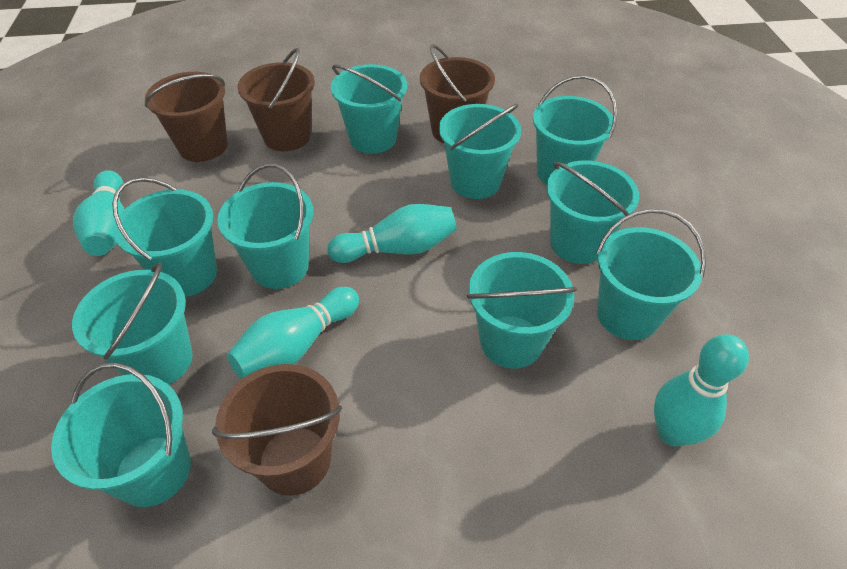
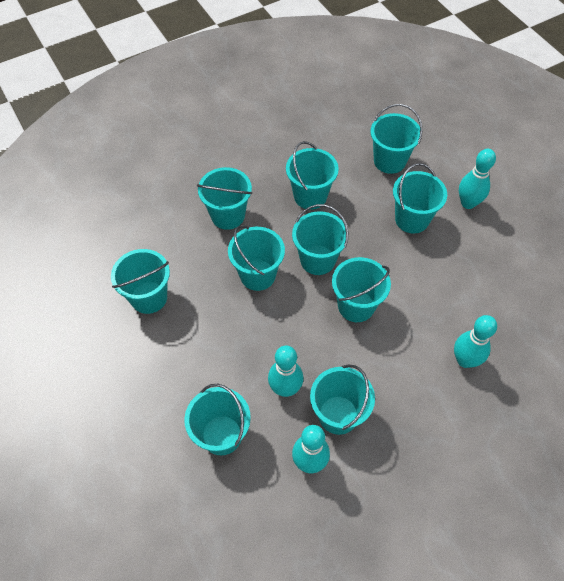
brown bucket: 4 -> 0

